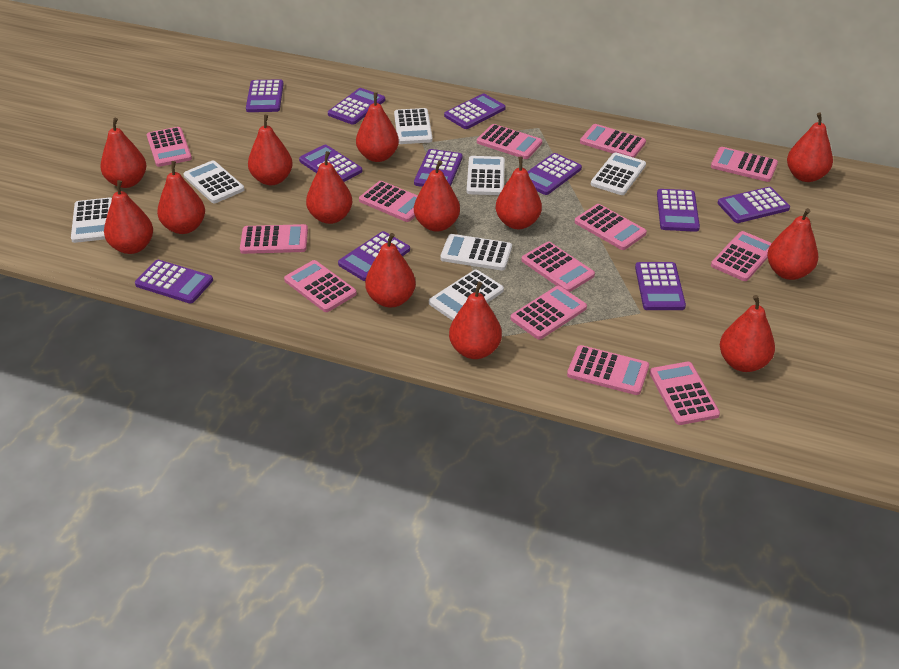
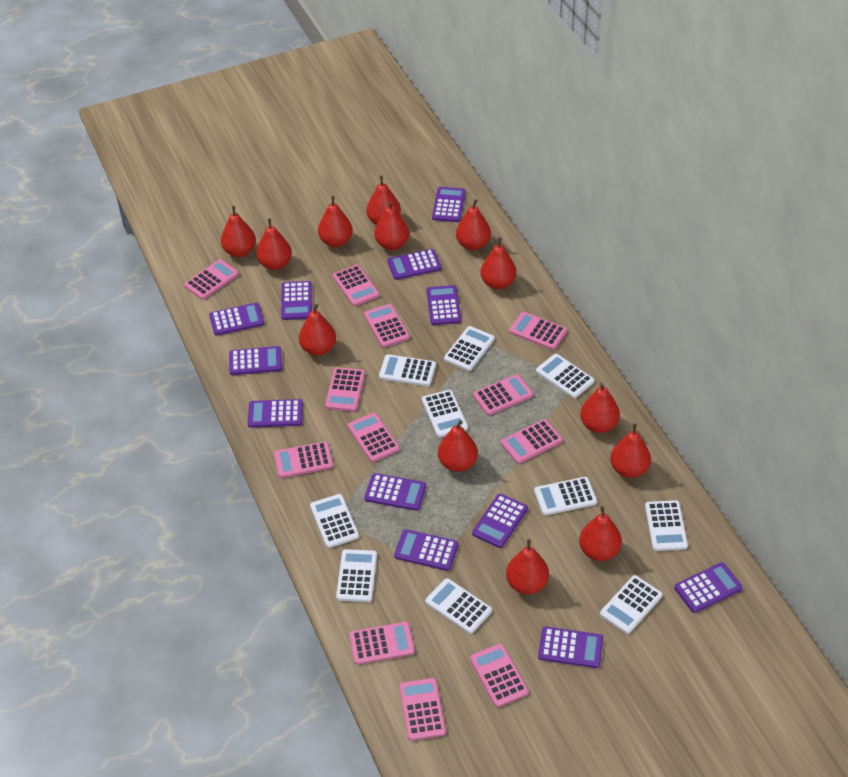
pink calculator: 13 -> 12
purple calculator: 11 -> 12
white calculator: 7 -> 10

